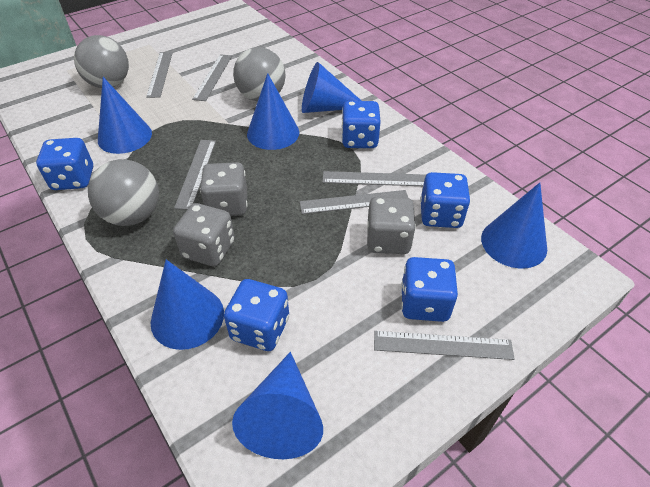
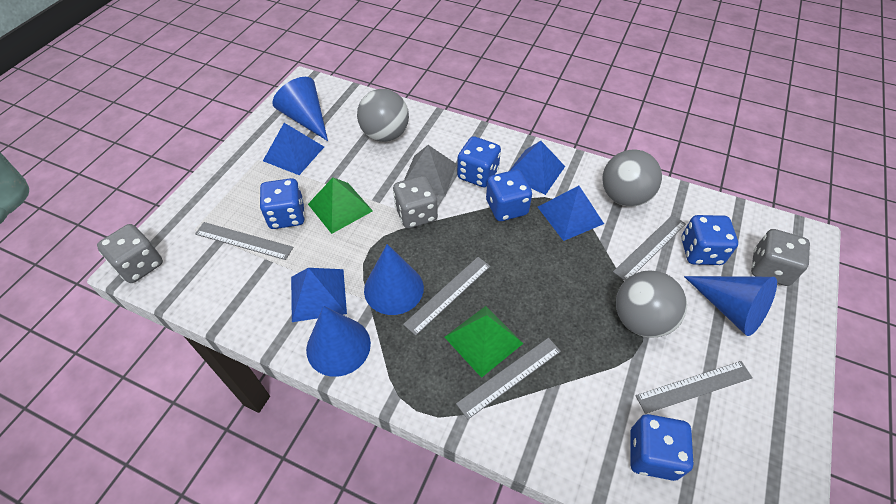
blue cone: 6 -> 4
blue pyramid: 0 -> 4
green pyramid: 0 -> 2
grey pyramid: 0 -> 1
grey ruler: 6 -> 5

